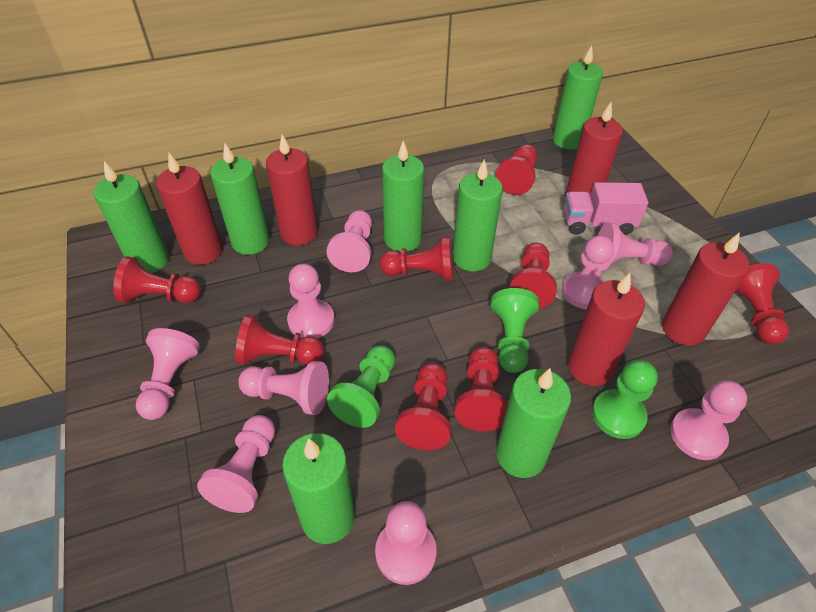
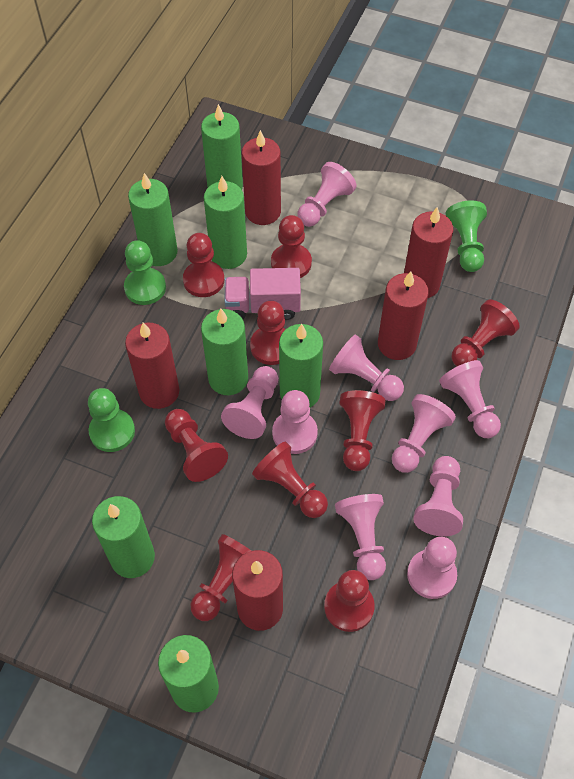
red pawn: 8 -> 9

